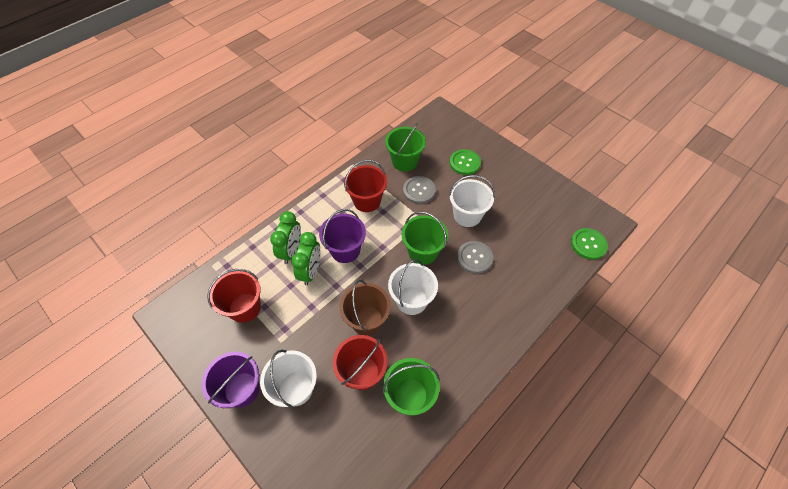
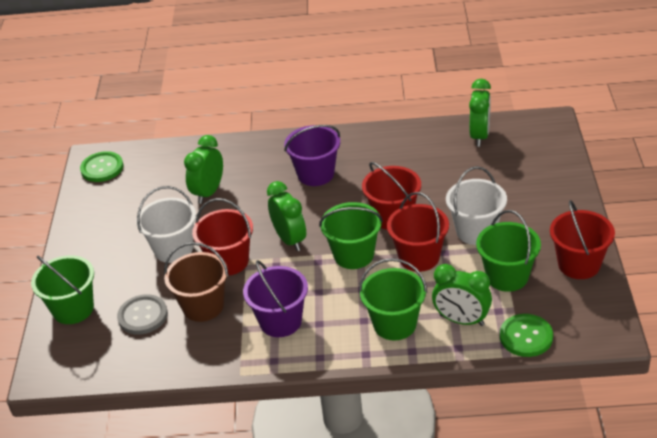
green bucket: 3 -> 4
green clock: 2 -> 4
grey button: 2 -> 1
red bucket: 3 -> 4
white bucket: 3 -> 2

